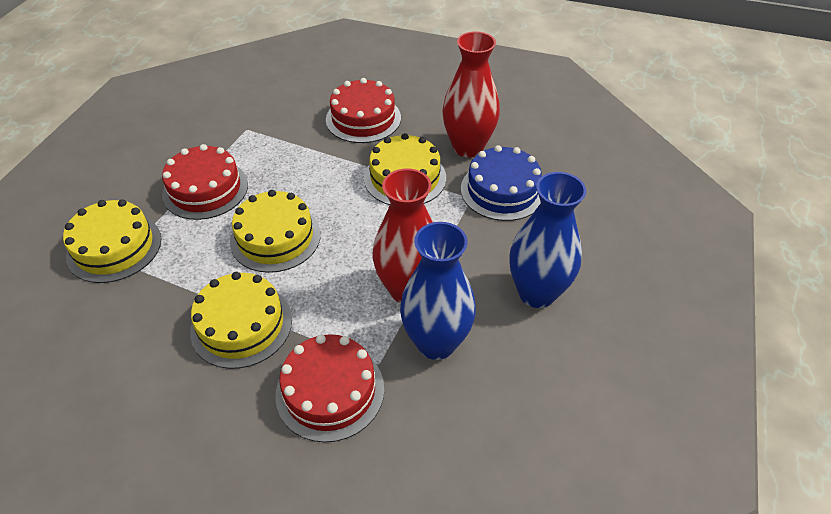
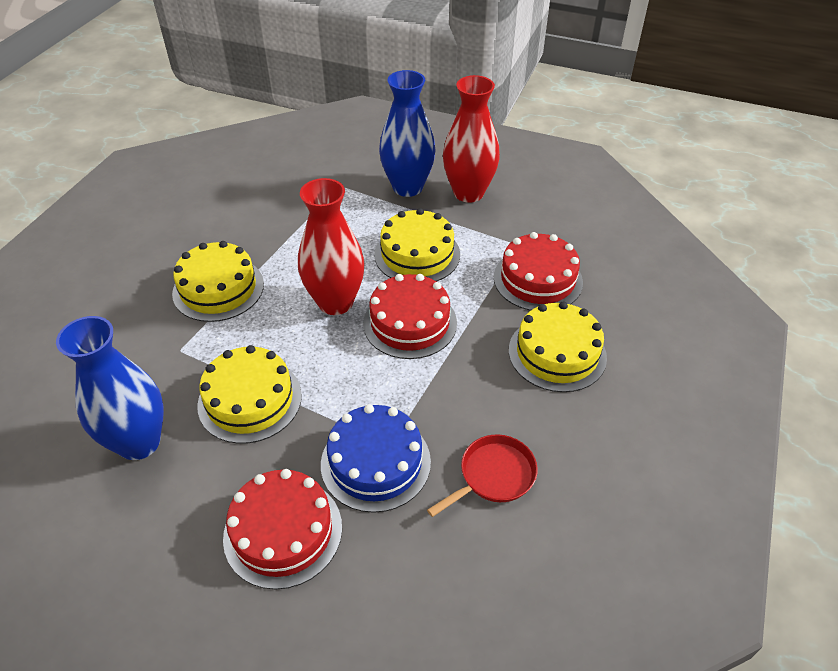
red pan: 0 -> 1

